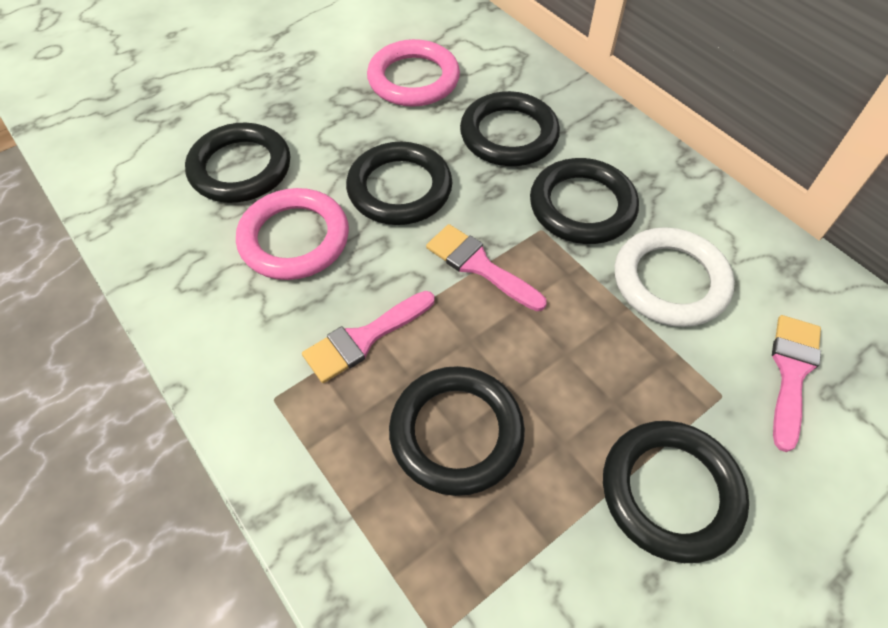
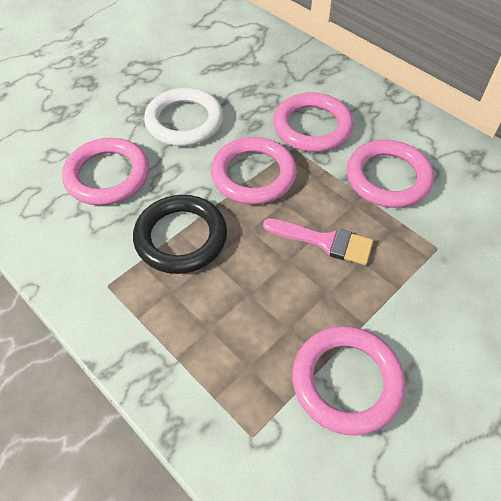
black ring: 6 -> 1
pink brush: 3 -> 1
pink ring: 2 -> 5

